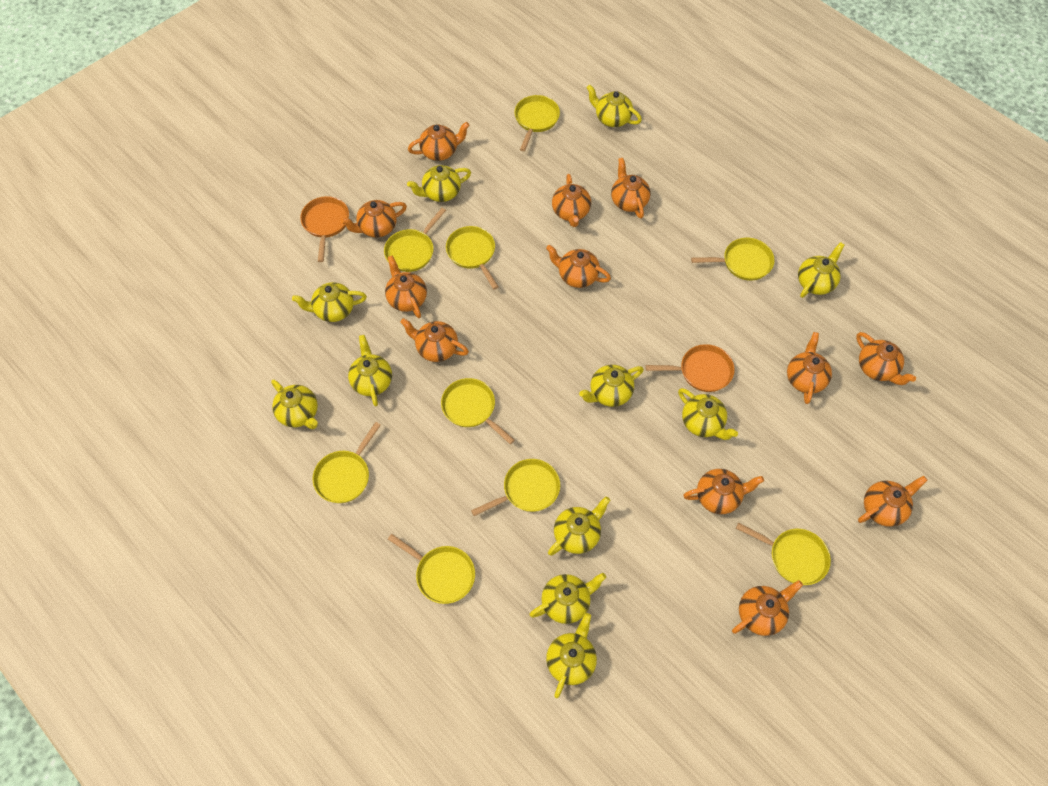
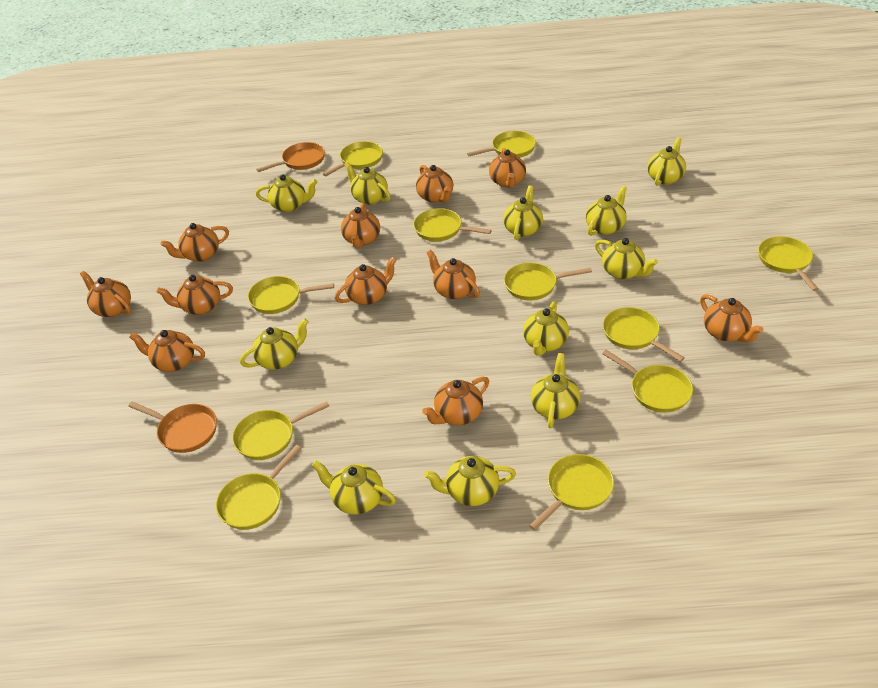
orange teapot: 12 -> 11
yellow pan: 9 -> 11

